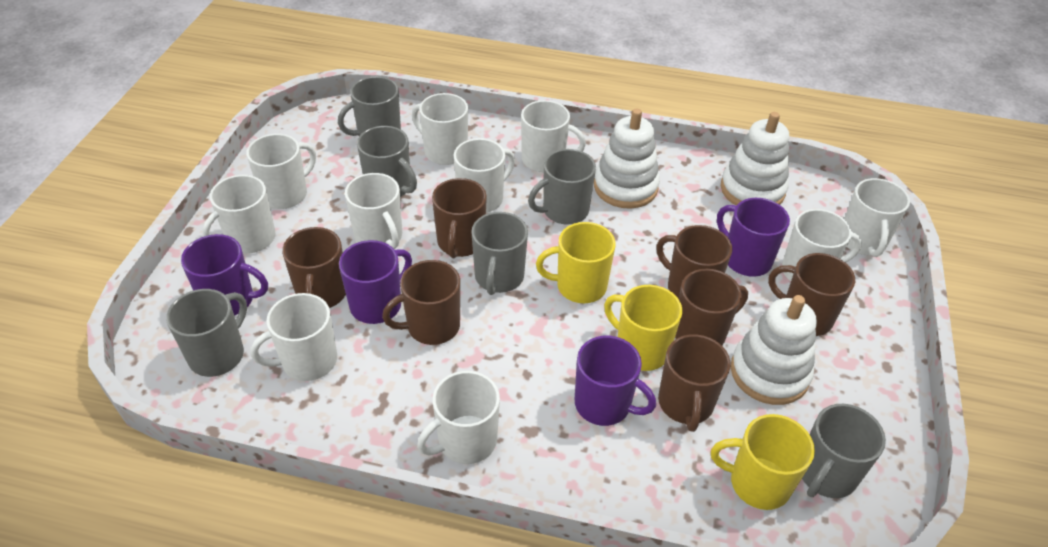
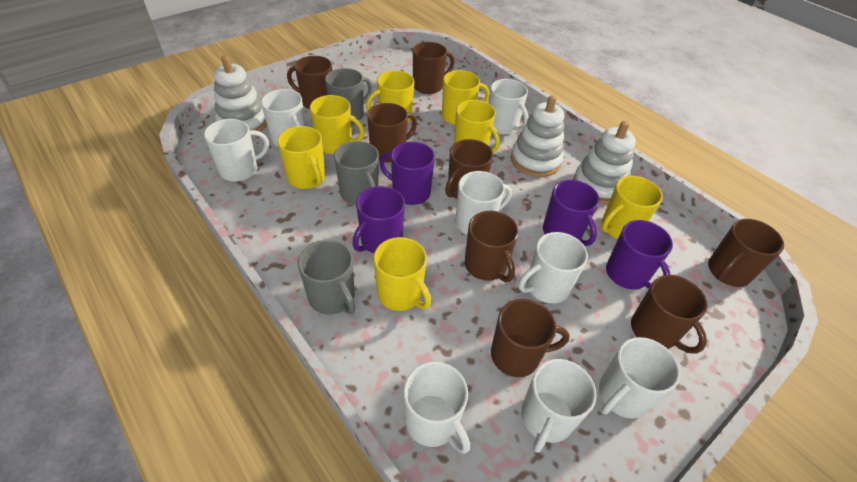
brown mug: 7 -> 8
grey mug: 6 -> 3
white mug: 10 -> 8
yellow mug: 3 -> 7

